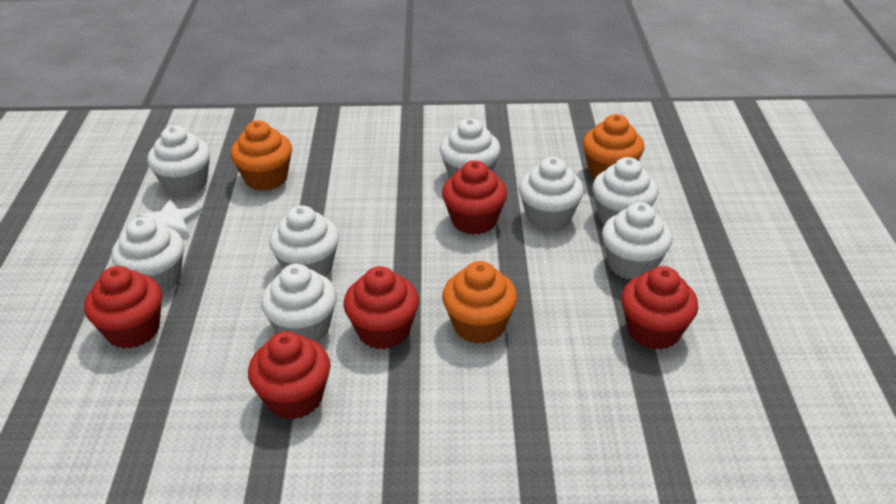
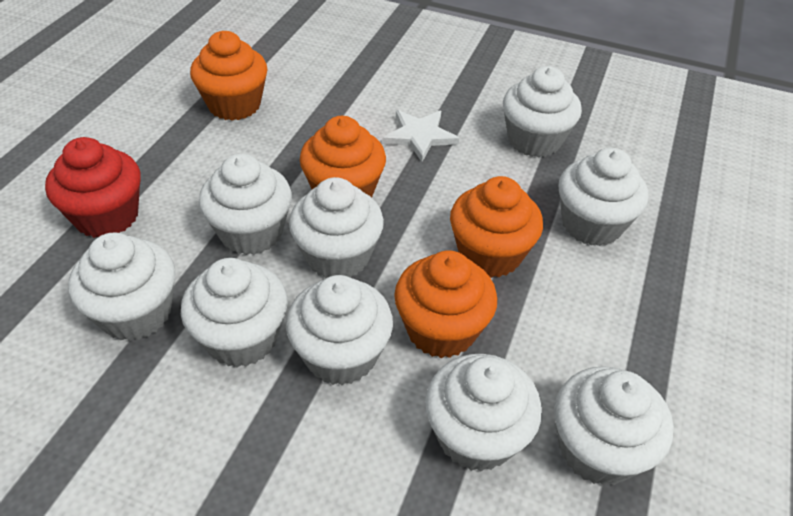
orange cupcake: 3 -> 4
red cupcake: 5 -> 1
white cupcake: 8 -> 9

